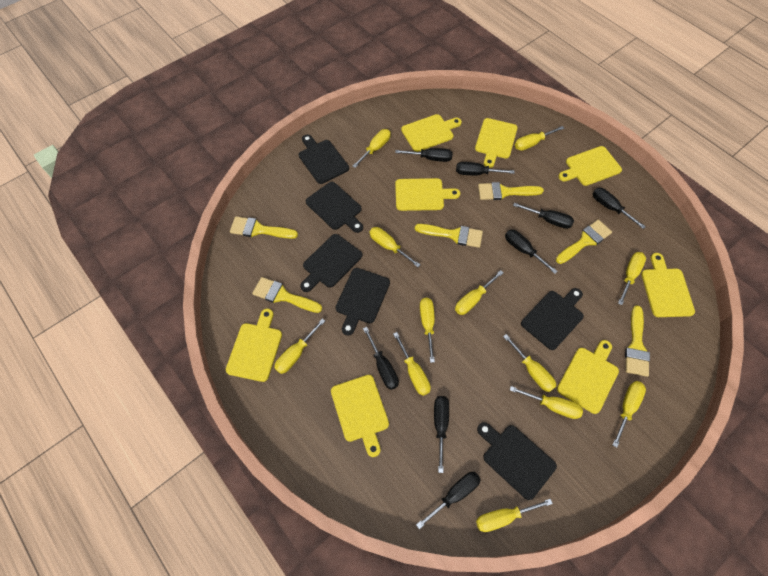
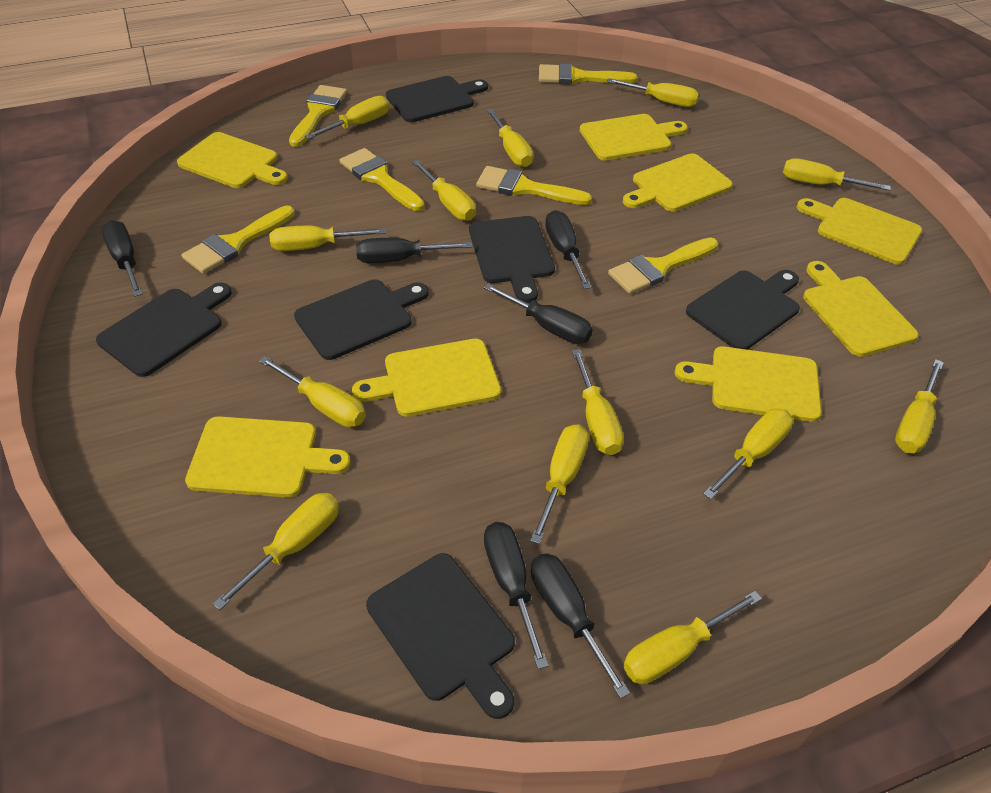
black screwdriver: 8 -> 6
yellow screwdriver: 12 -> 13

